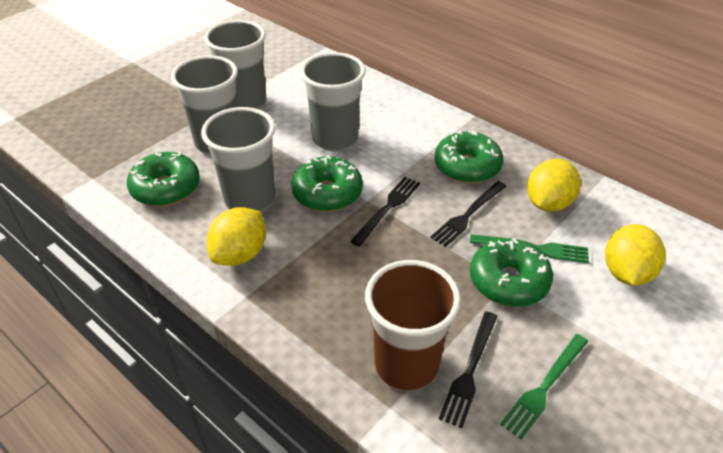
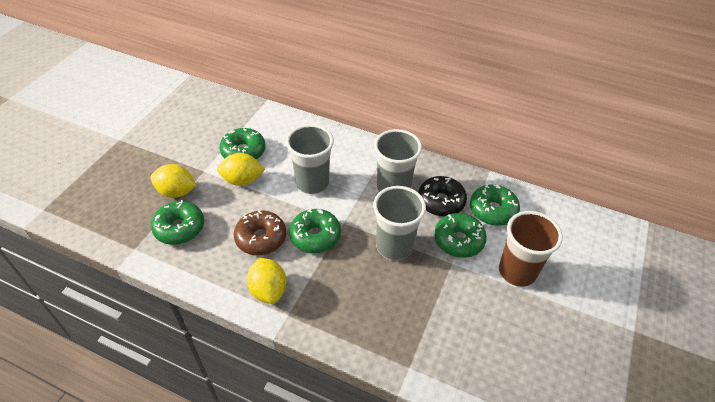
black donut: 0 -> 1
black fork: 3 -> 0
brown donut: 0 -> 1
green donut: 4 -> 5
green fork: 2 -> 0
grey cup: 4 -> 3

